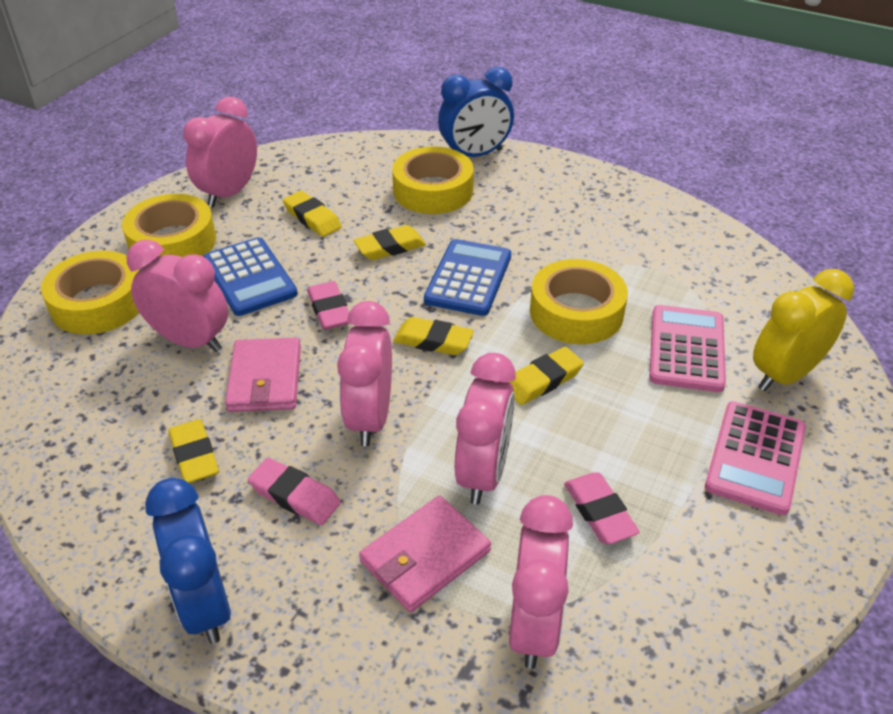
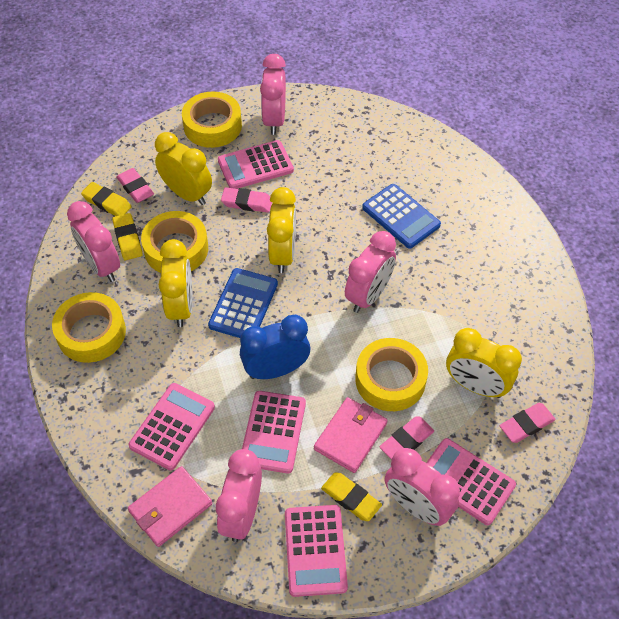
blue clock: 2 -> 1
pink calculator: 2 -> 5
pink eraser: 3 -> 4
yellow clock: 1 -> 4
yellow eraser: 5 -> 3

